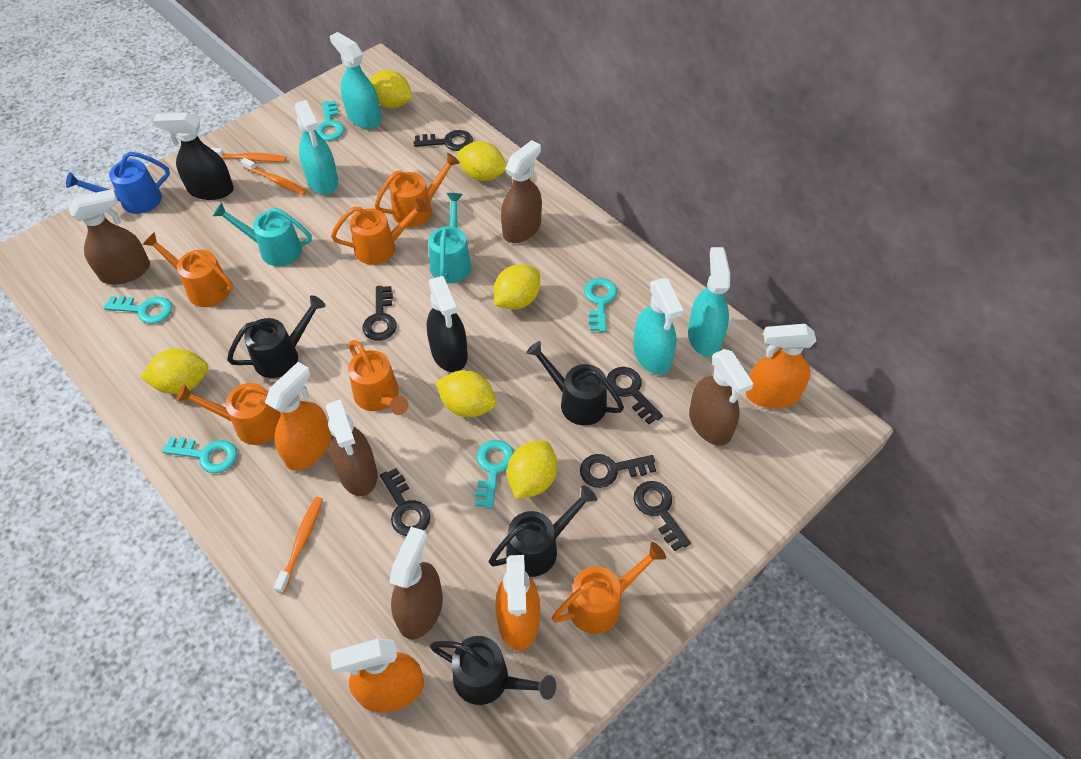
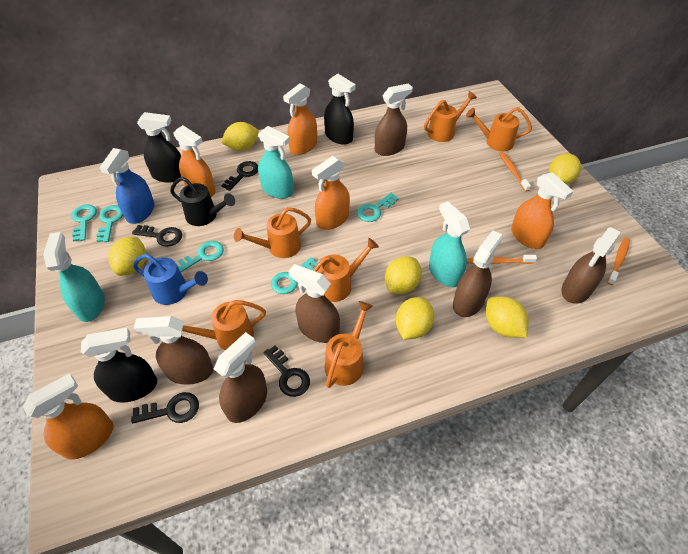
black key: 6 -> 4
black spray bottle: 2 -> 3
black watering can: 4 -> 1
blue spray bottle: 0 -> 1
brown spray bottle: 5 -> 6
orange spray bottle: 4 -> 5
turquoise spray bottle: 4 -> 3
turquoise watering can: 2 -> 0

